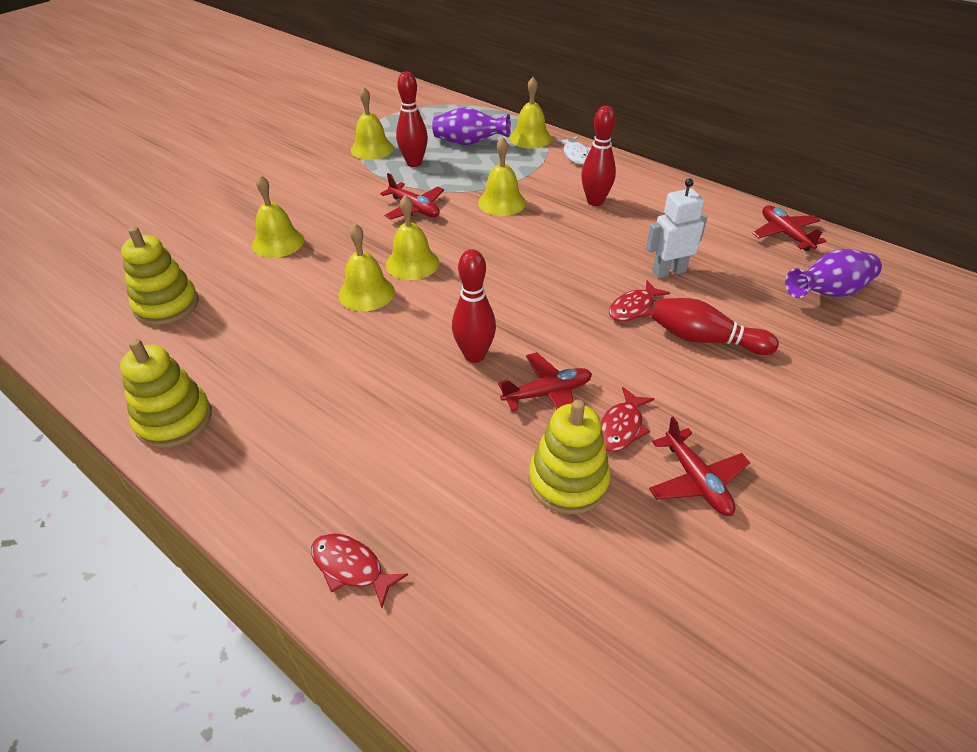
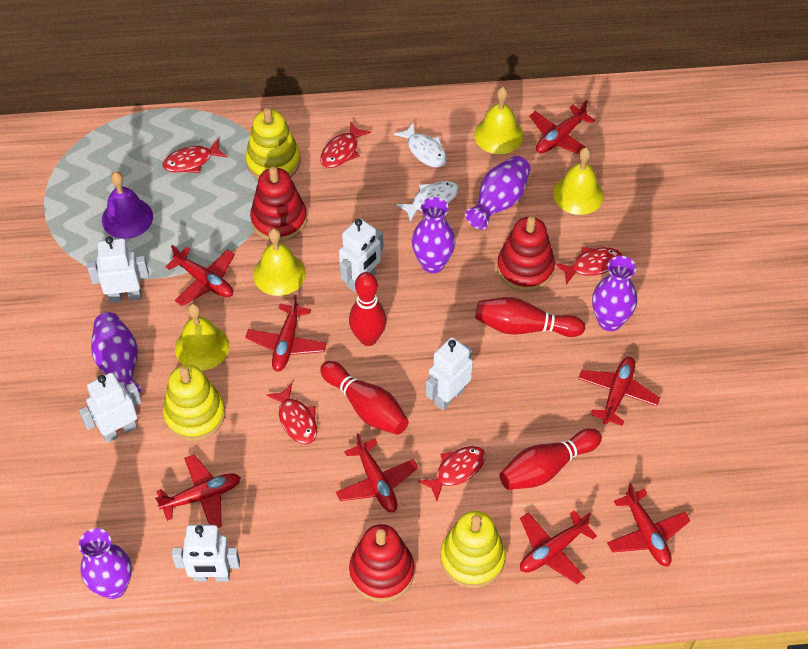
purple bell: 0 -> 1
purple vase: 2 -> 5
red fish: 3 -> 5
red plane: 4 -> 8
red stacking toy: 0 -> 3
white fish: 1 -> 2
white robot: 1 -> 5
yellow bell: 6 -> 4

